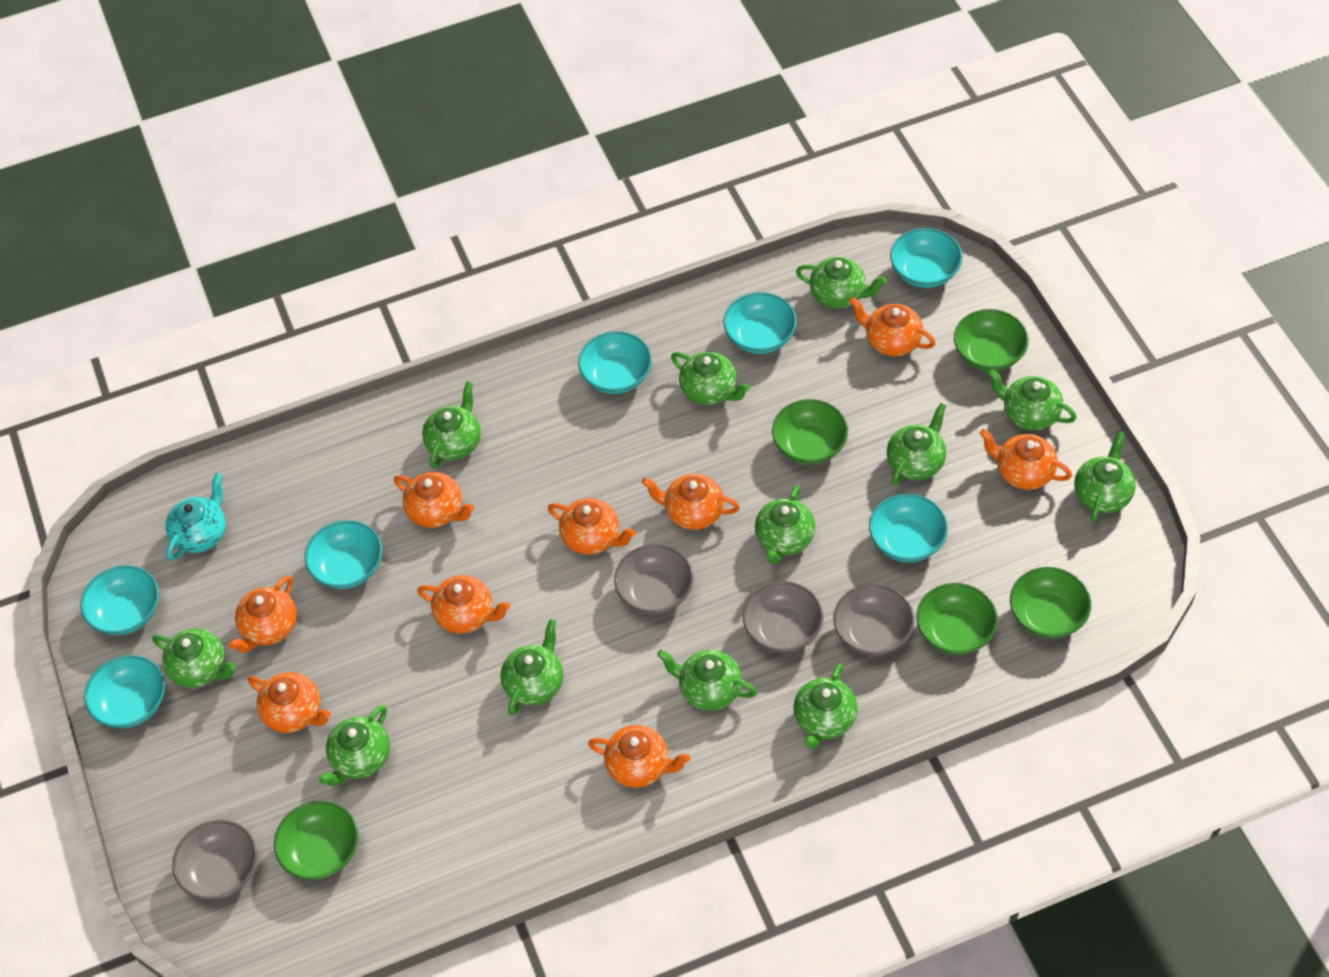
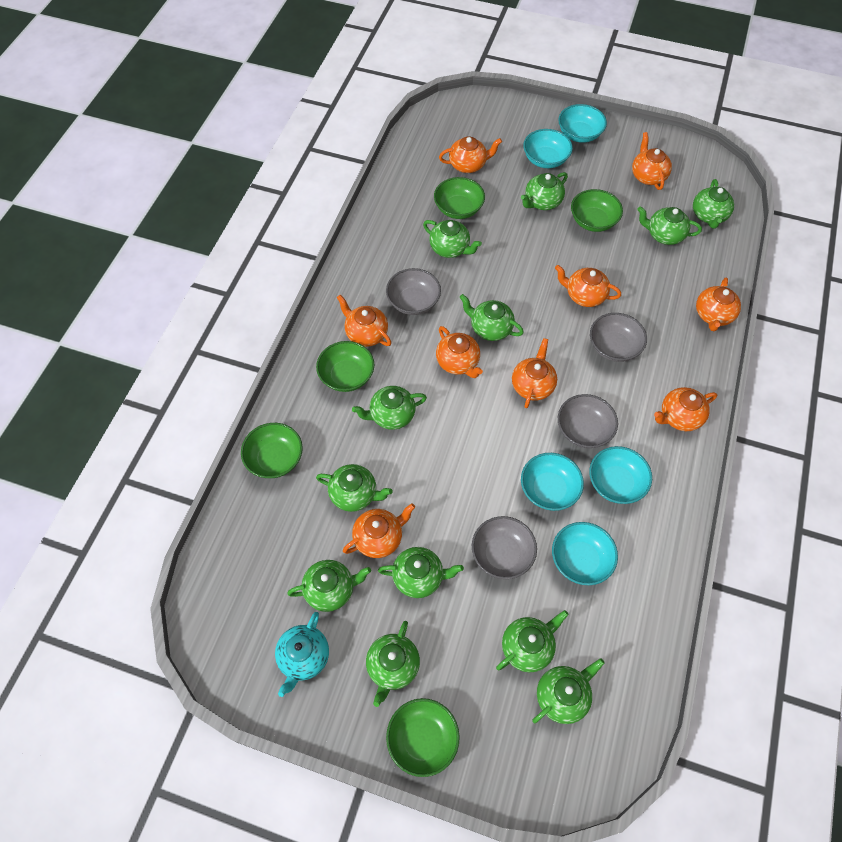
turquoise bowl: 7 -> 5

